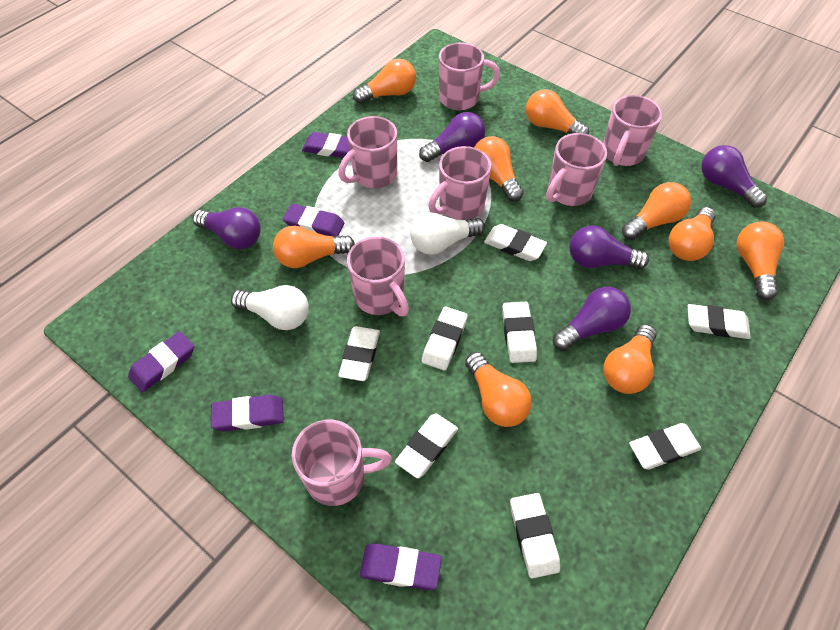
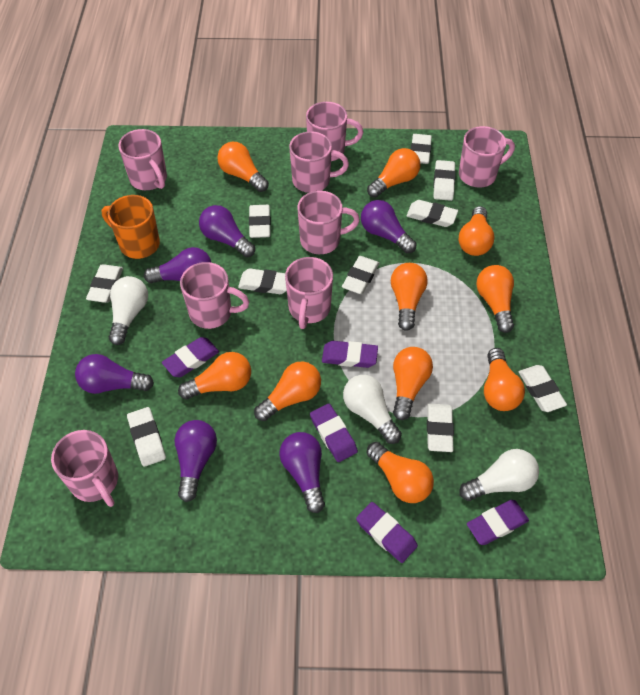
orange light bulb: 9 -> 10
orange mug: 0 -> 1
pink mug: 7 -> 8
purple light bulb: 5 -> 6
white eraser: 8 -> 10
white light bulb: 2 -> 3

